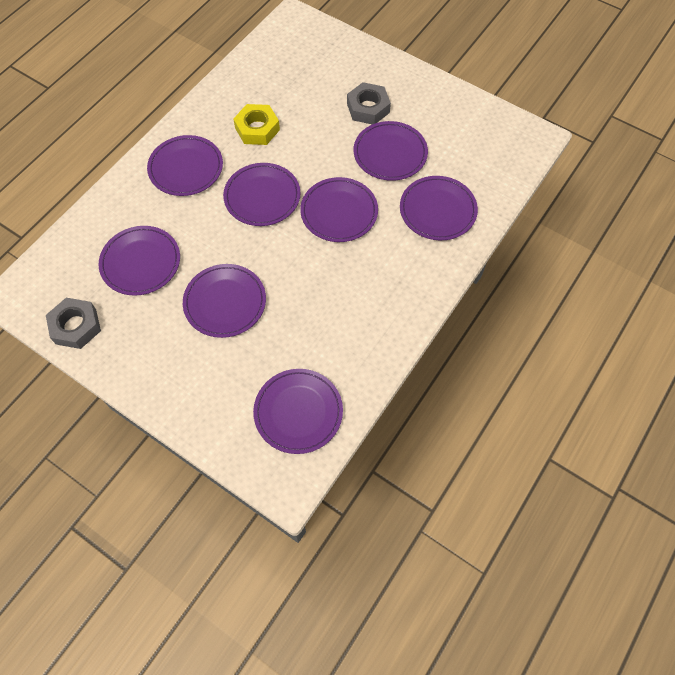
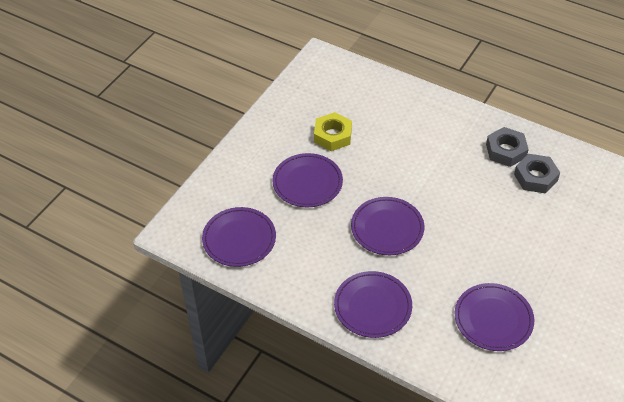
purple plate: 8 -> 5

